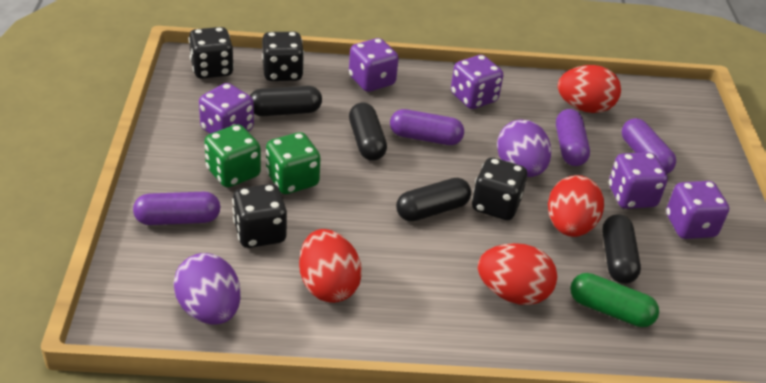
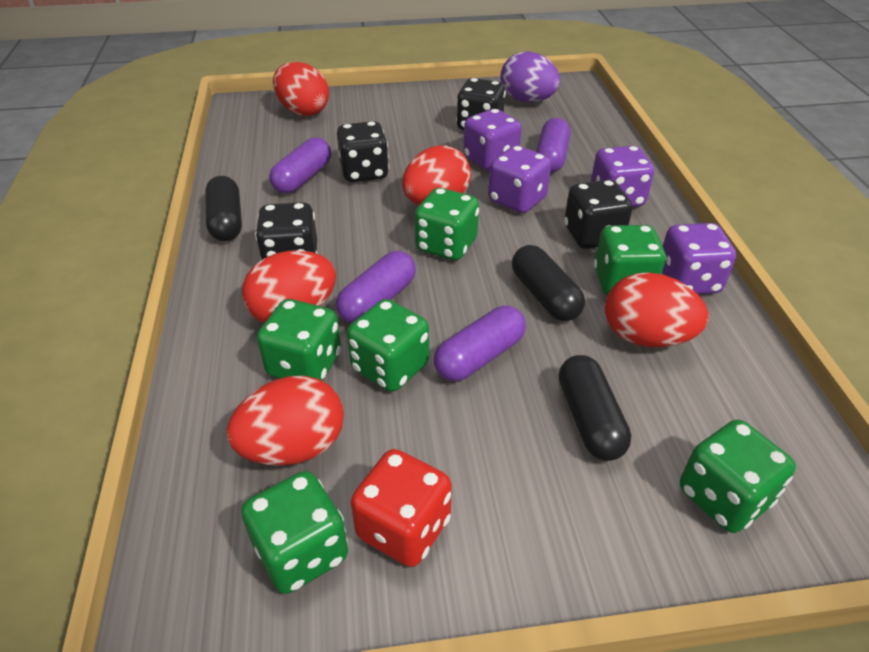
black capsule: 4 -> 3
green capsule: 1 -> 0
green dice: 2 -> 6
purple dice: 5 -> 4
purple egg: 2 -> 1
red dice: 0 -> 1
red egg: 4 -> 5

